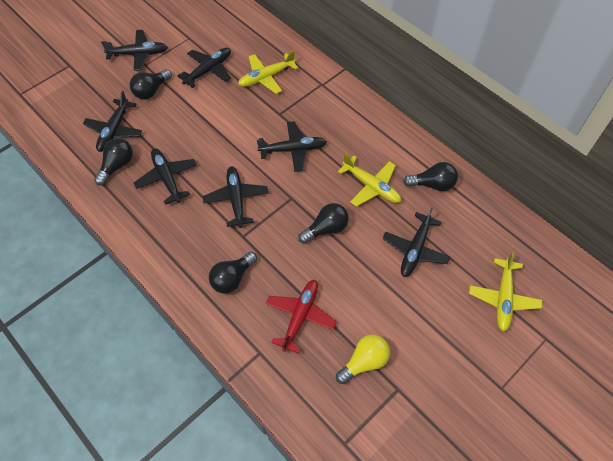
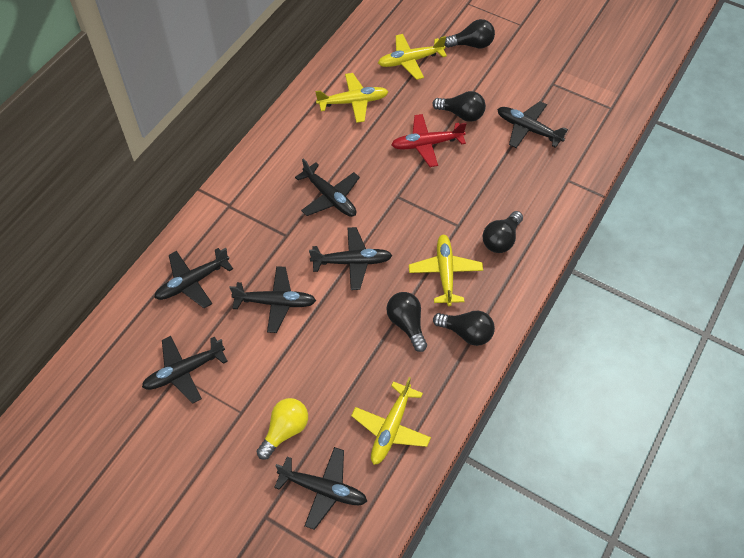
yellow plane: 3 -> 4

